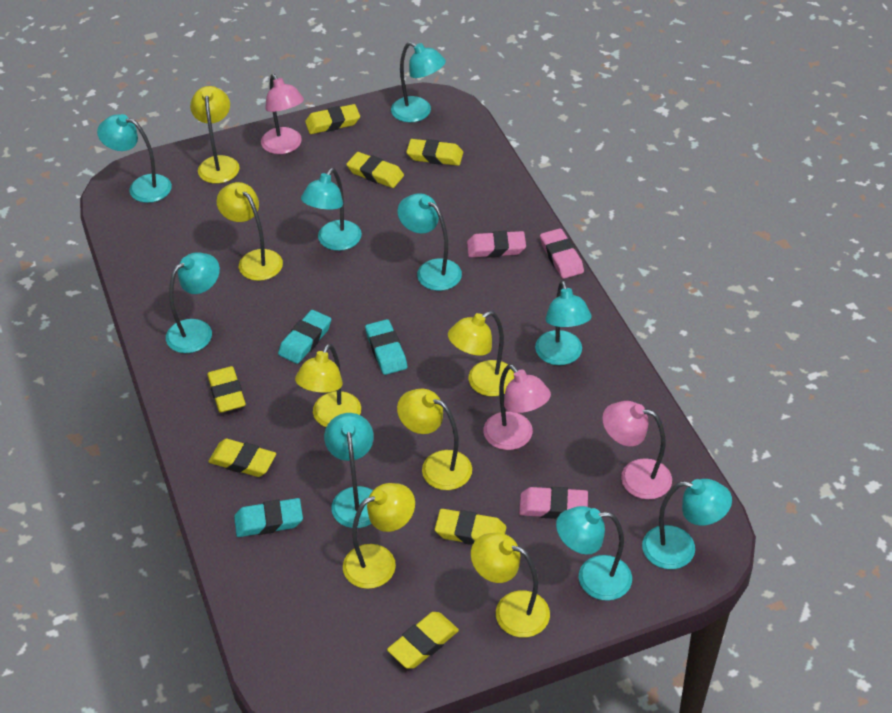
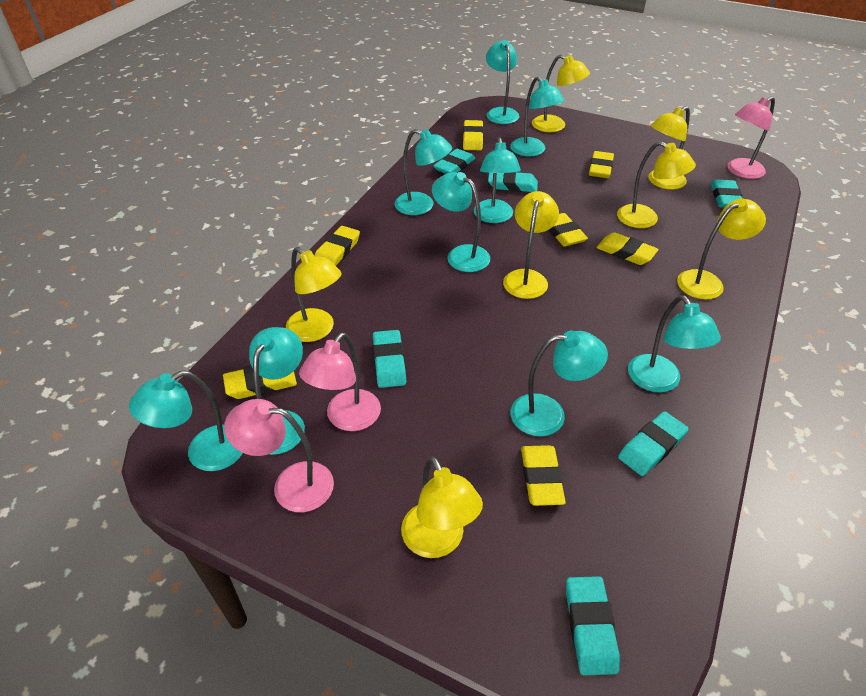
pink eraser: 3 -> 0
turquoise eraser: 3 -> 6

